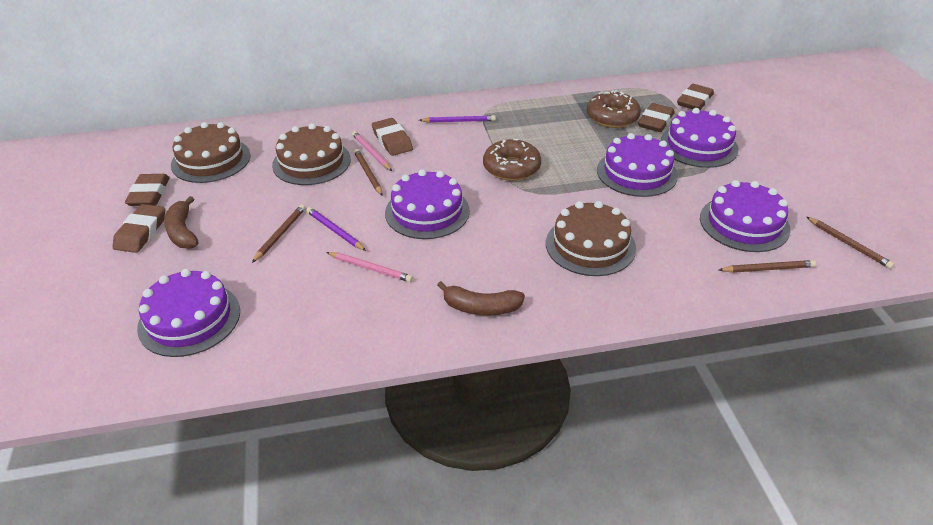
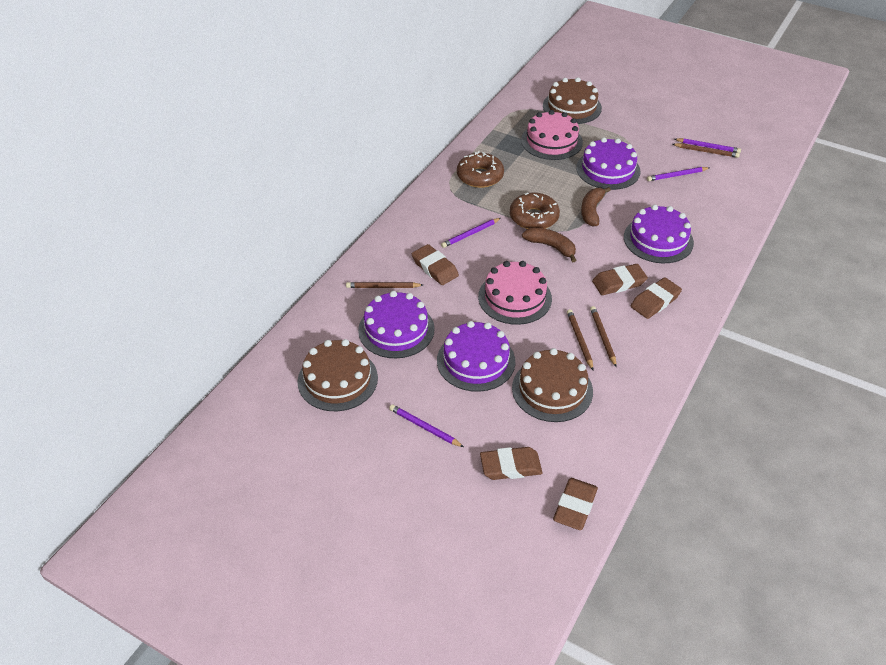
pink cake: 0 -> 2
pink pencil: 2 -> 0
purple cake: 5 -> 4
purple pencil: 2 -> 4

